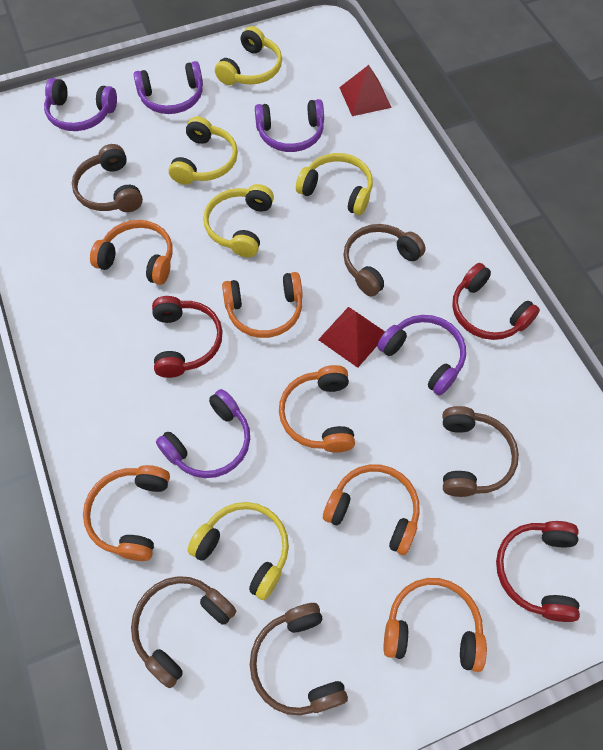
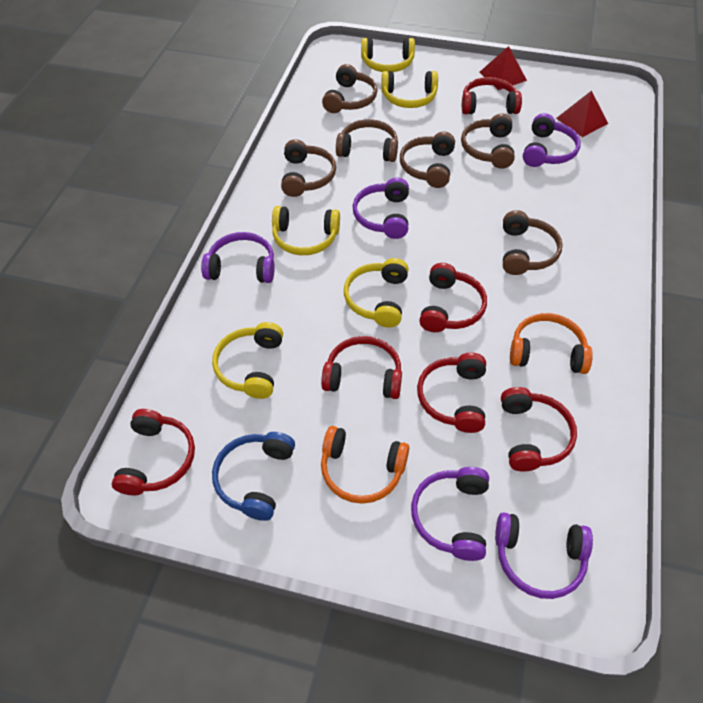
blue headphones: 0 -> 1
brown headphones: 5 -> 6
orange headphones: 6 -> 2
red headphones: 3 -> 6

